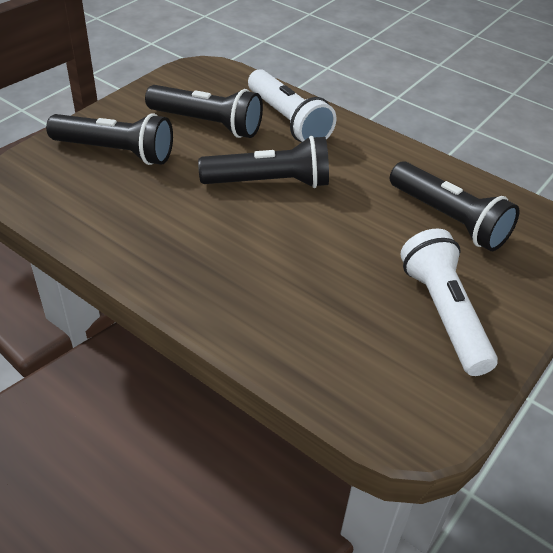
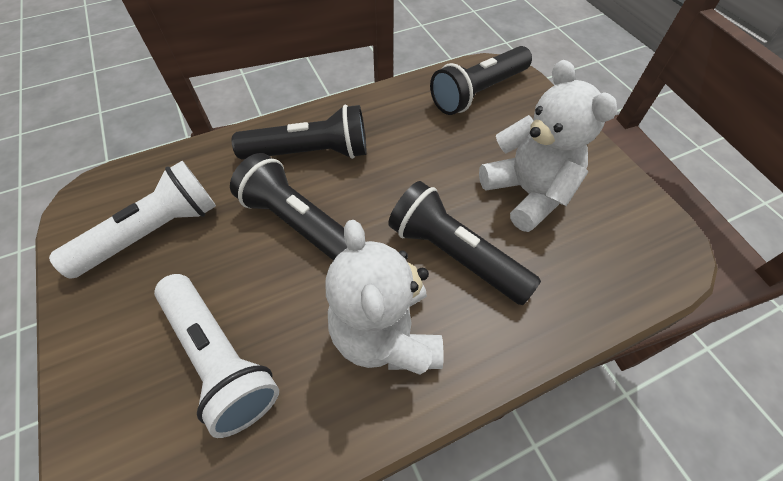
white teddy bear: 0 -> 2

